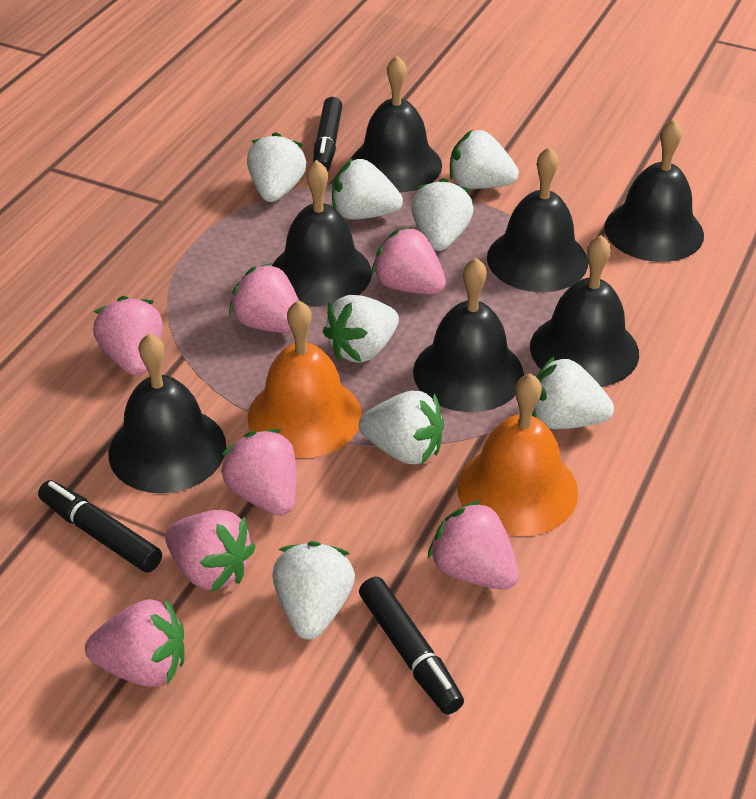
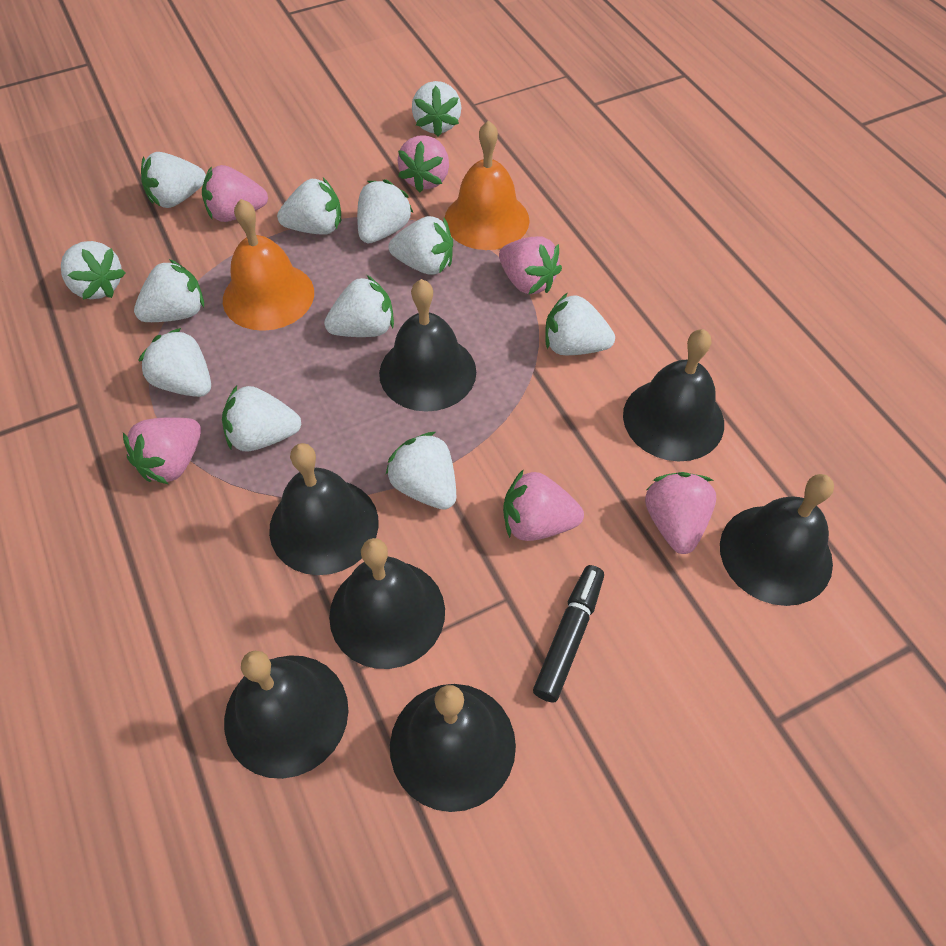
black marker: 3 -> 1
pink strawberry: 7 -> 6
white strawberry: 8 -> 12

